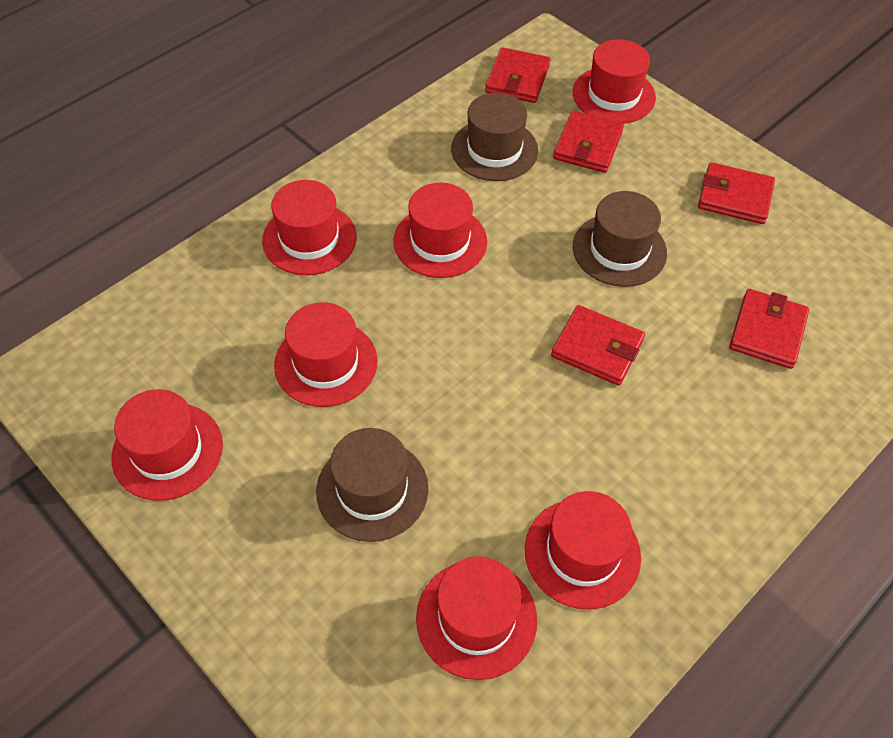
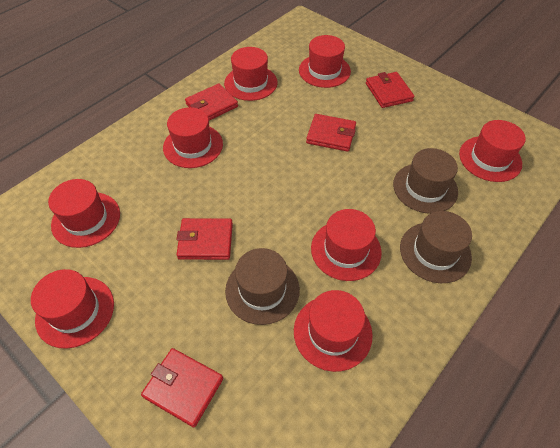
red hat: 7 -> 8

